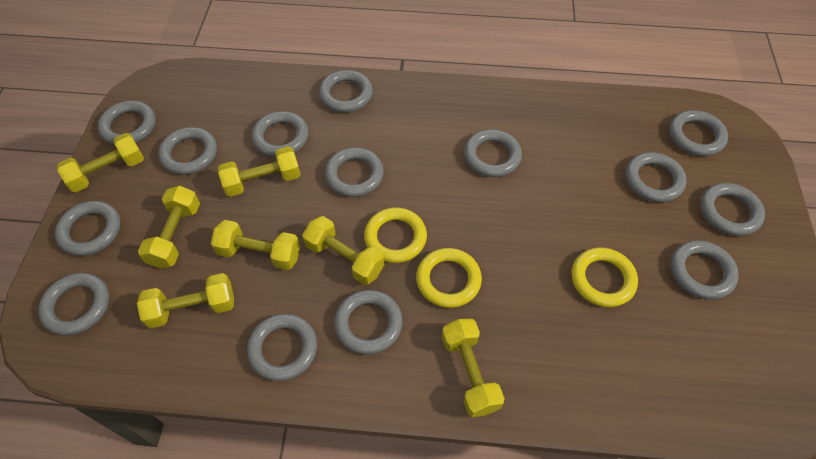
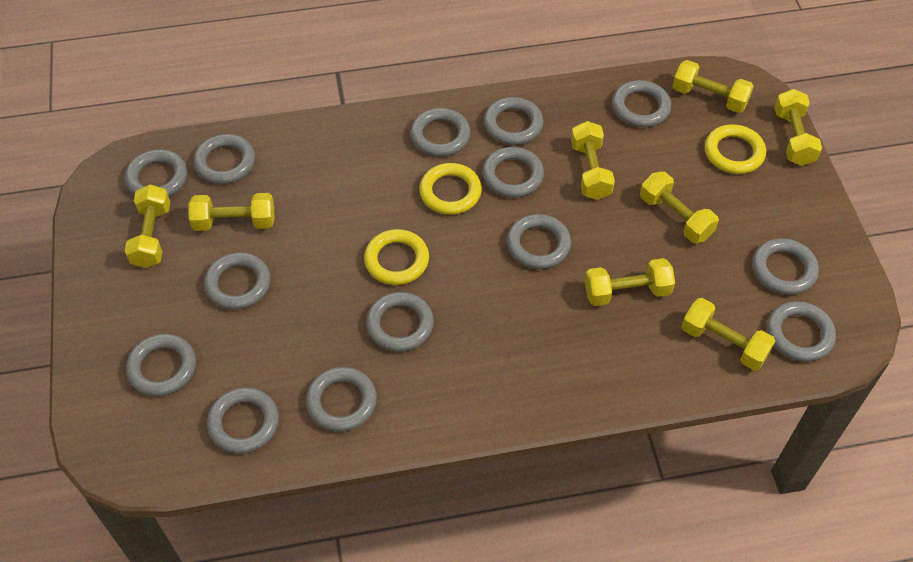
yellow dumbbell: 7 -> 8

